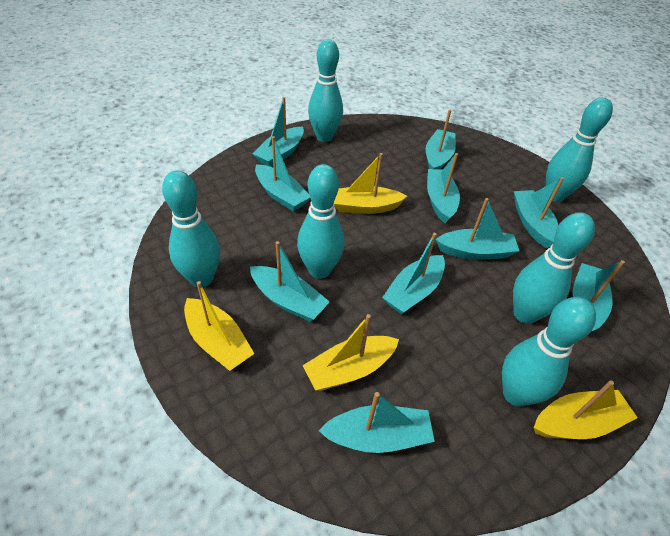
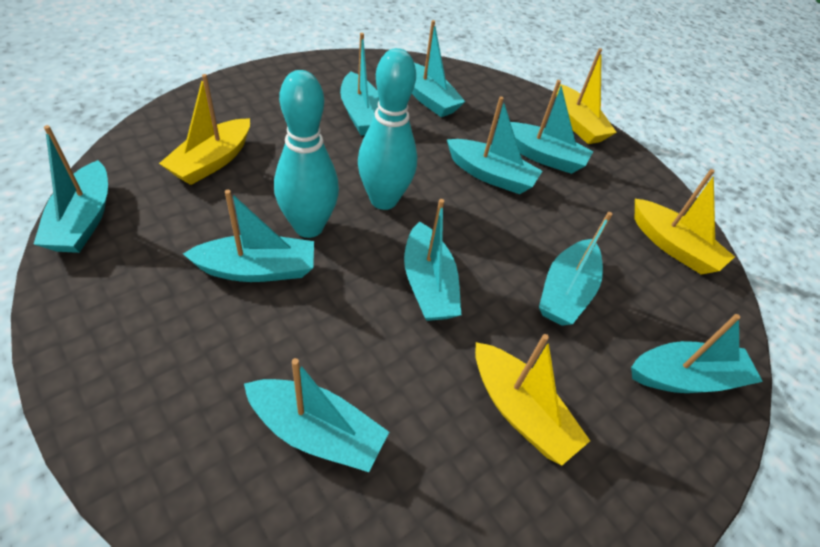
turquoise bowling pin: 6 -> 2

